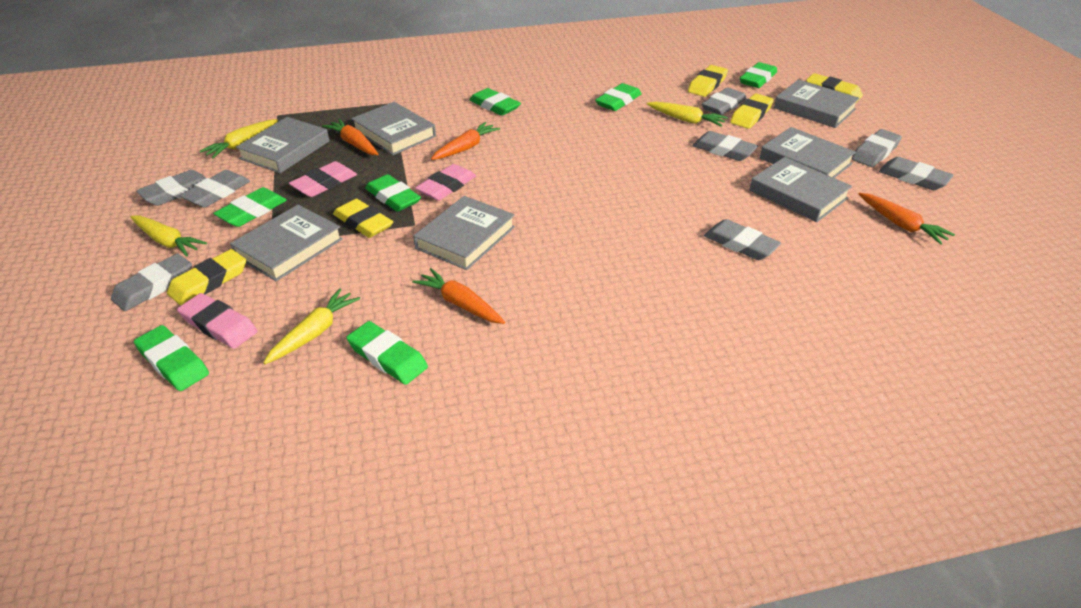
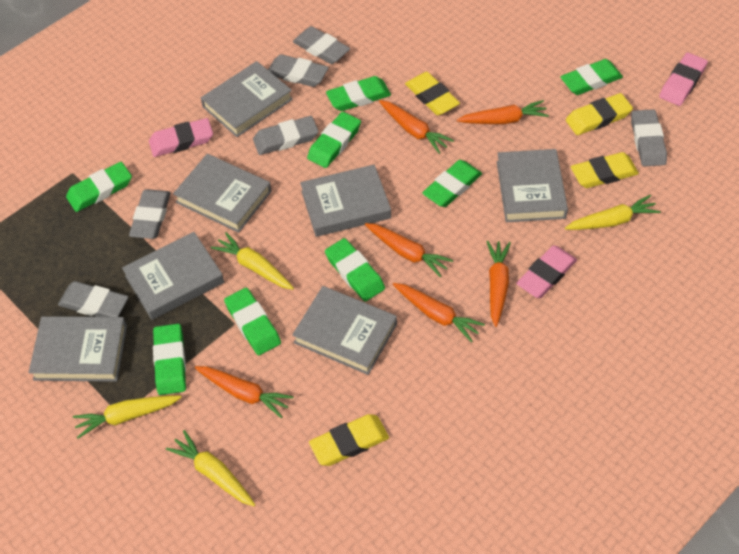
green eraser: 7 -> 8
grey eraser: 8 -> 6
orange carrot: 4 -> 6
yellow eraser: 5 -> 4

